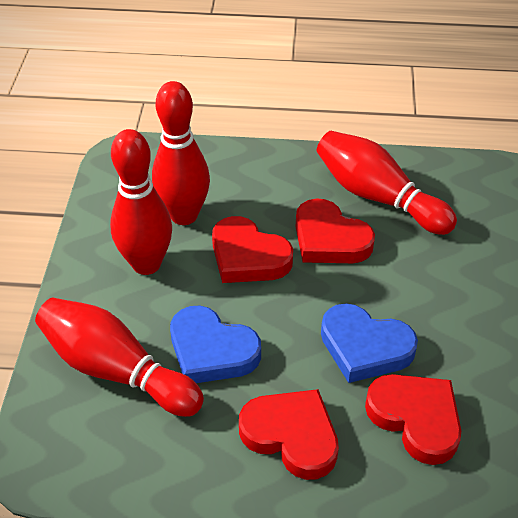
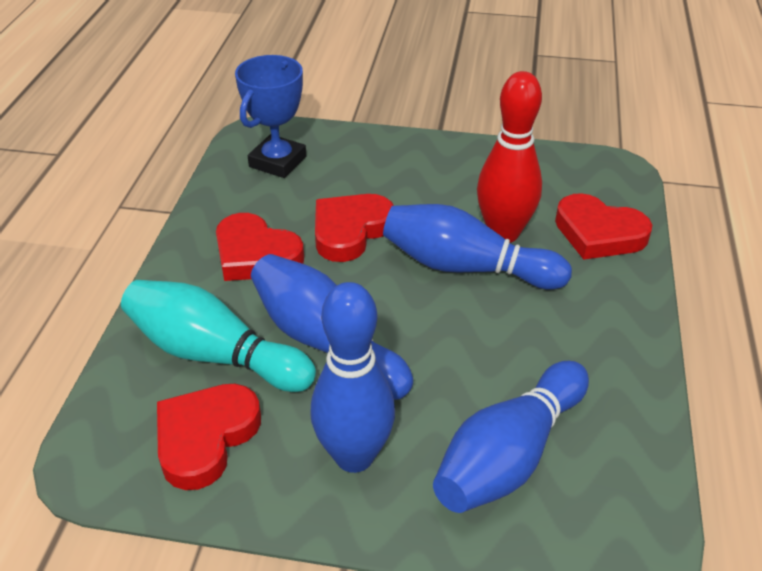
blue bowling pin: 0 -> 4
blue heart: 2 -> 0
blue trophy: 0 -> 1
red bowling pin: 4 -> 1
turquoise bowling pin: 0 -> 1

